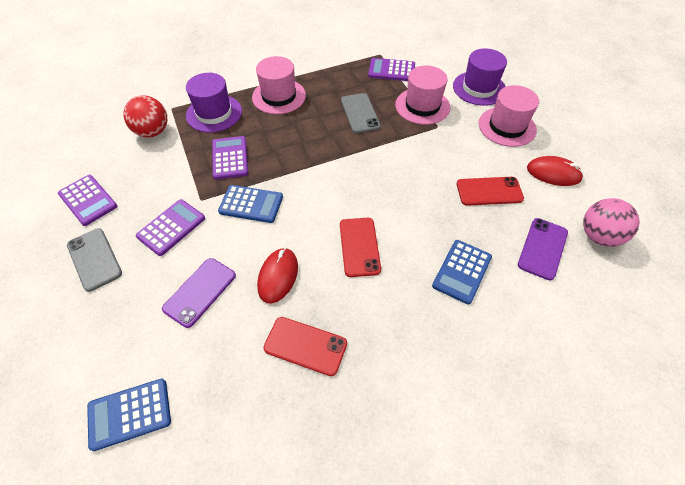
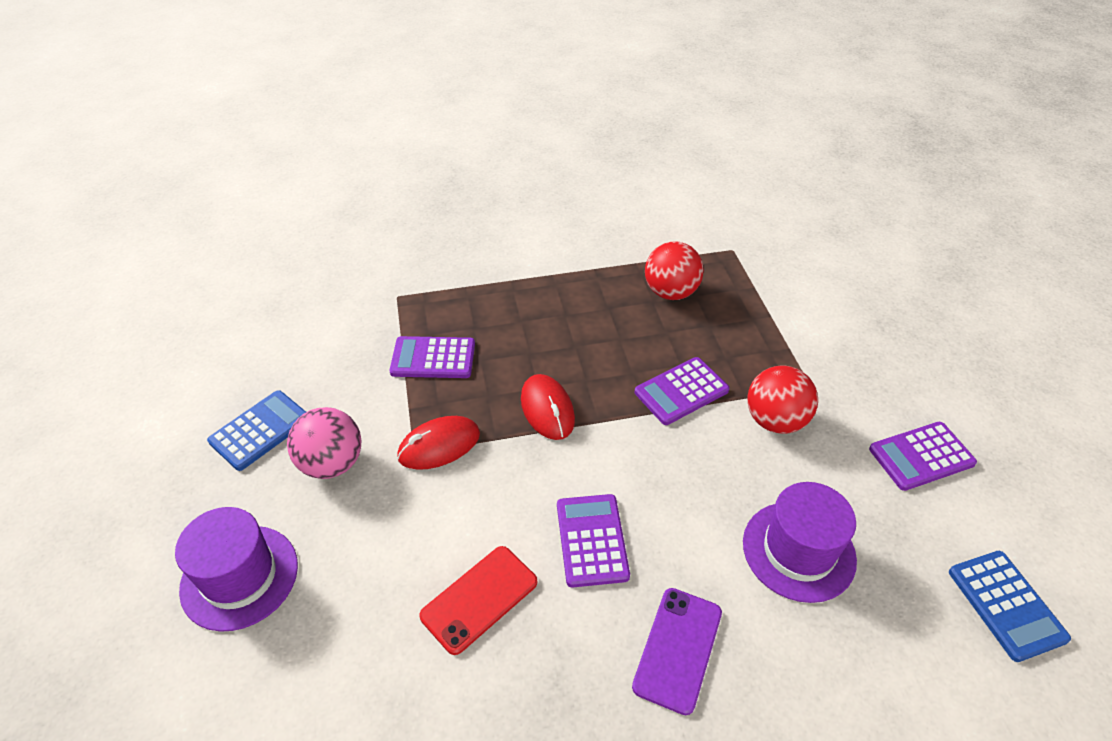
blue calculator: 3 -> 2
grey phone: 2 -> 0
pink hat: 3 -> 0
purple phone: 2 -> 1
red ball: 1 -> 2
red phone: 3 -> 1

